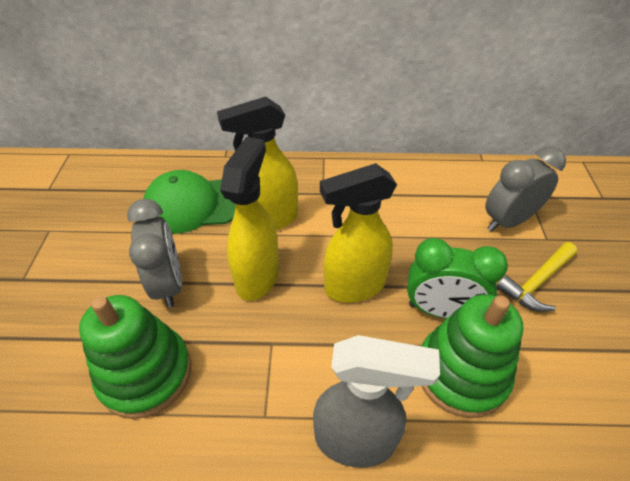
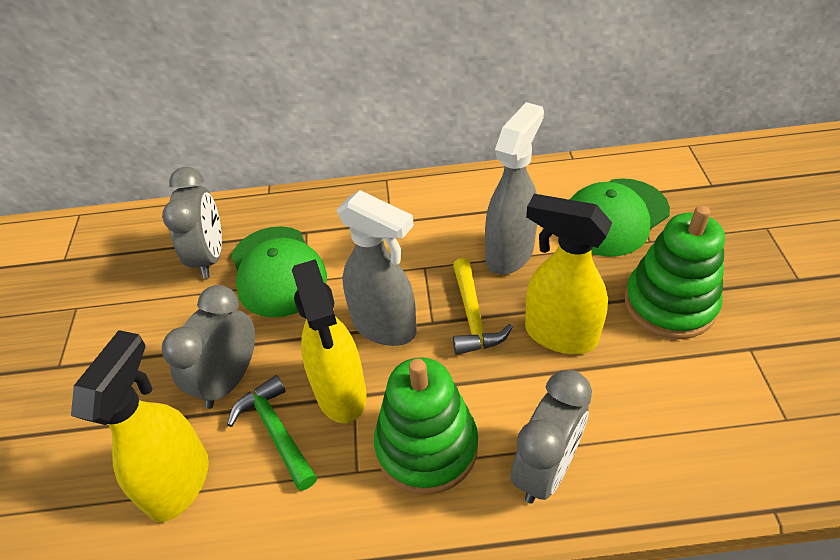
green cap: 1 -> 2
green clock: 1 -> 0
green hammer: 0 -> 1
grey clock: 2 -> 3
grey spray bottle: 1 -> 2

